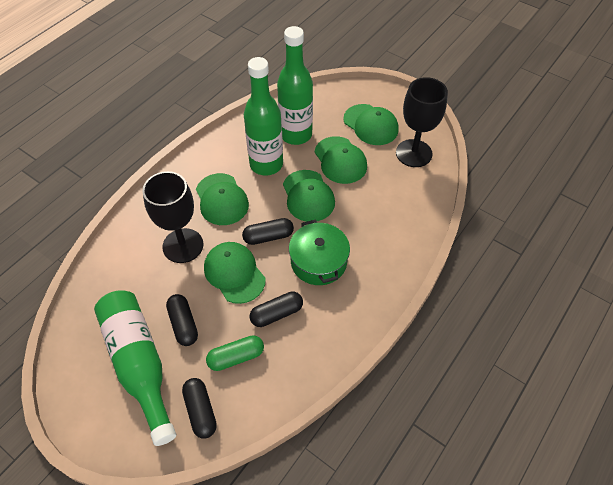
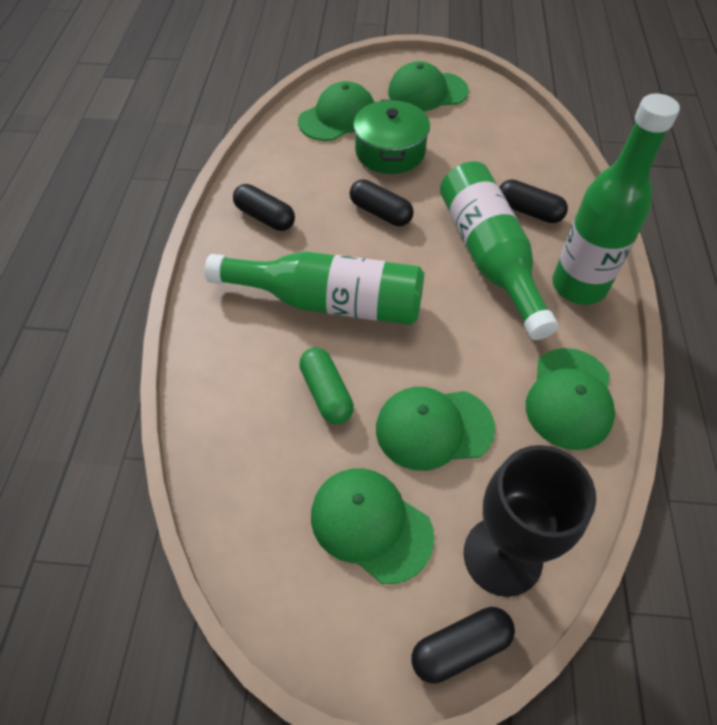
black goblet: 2 -> 1

